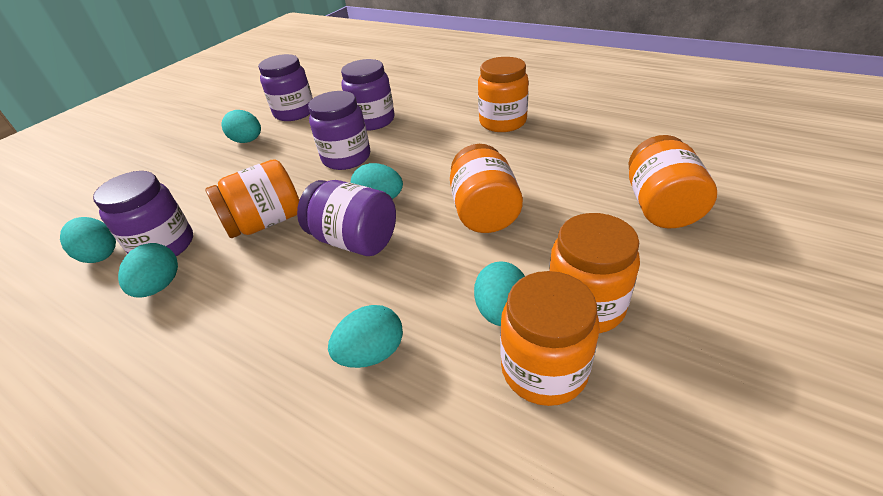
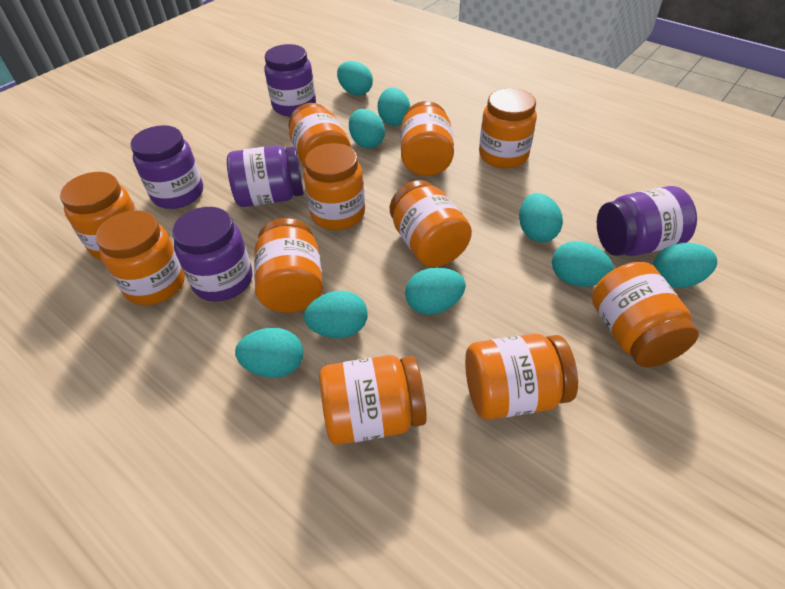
orange jar: 6 -> 11
turquoise egg: 6 -> 9

